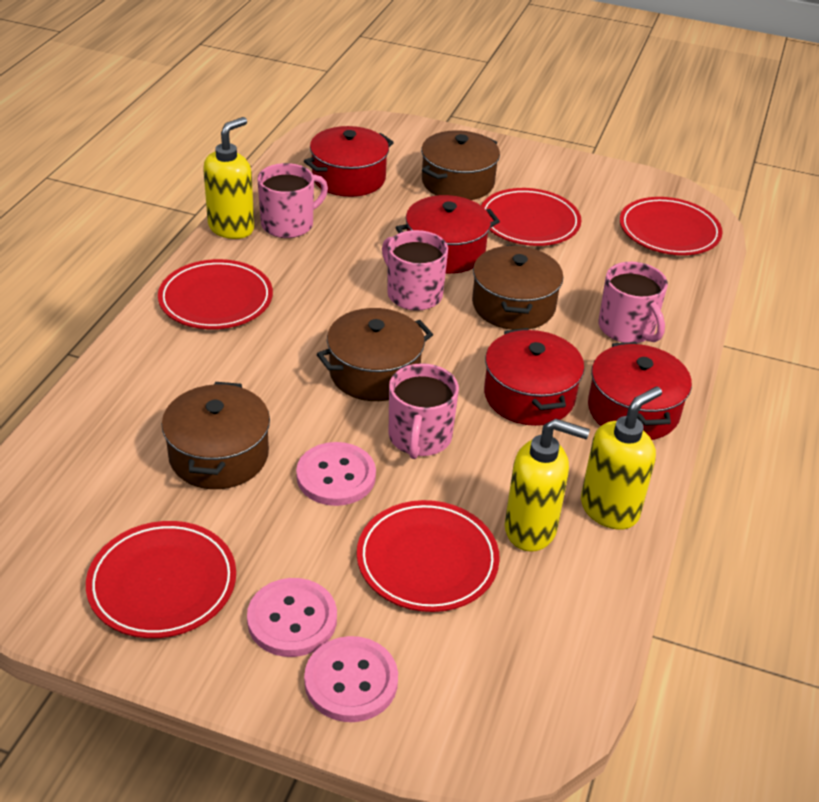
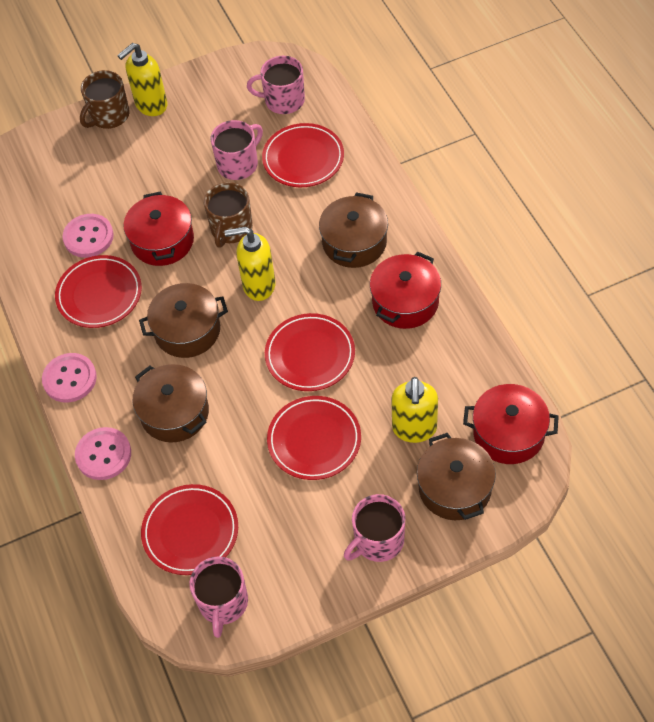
brown mug: 0 -> 2
red pot: 4 -> 3

